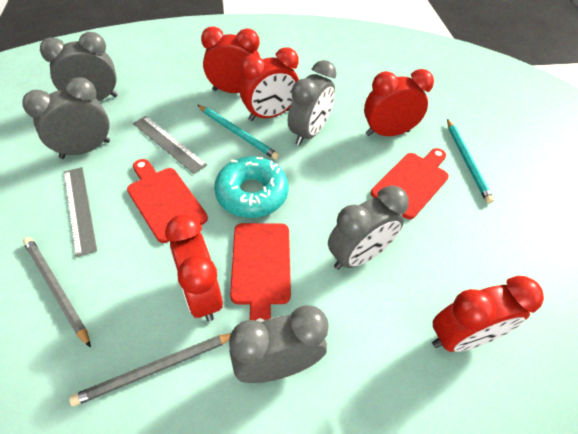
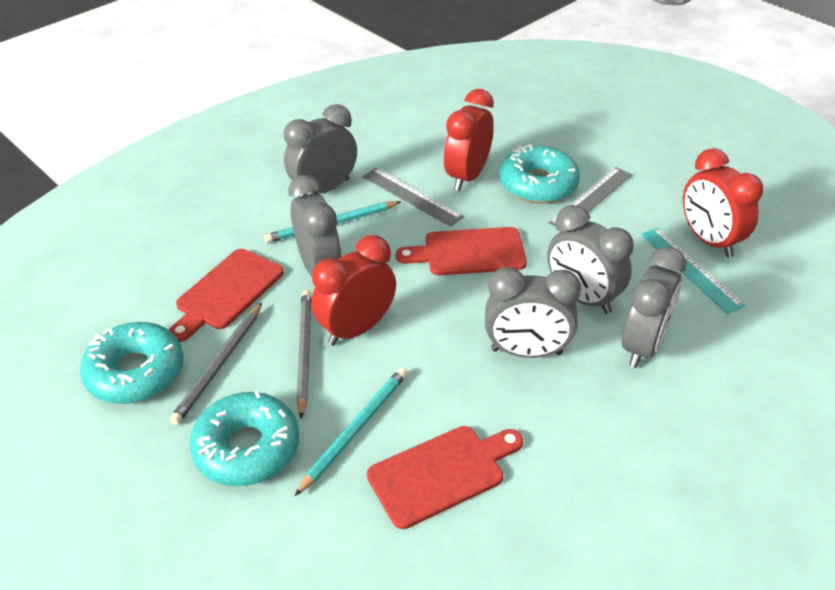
red clock: 5 -> 3
turquoise donut: 1 -> 3
turquoise ruler: 0 -> 1

